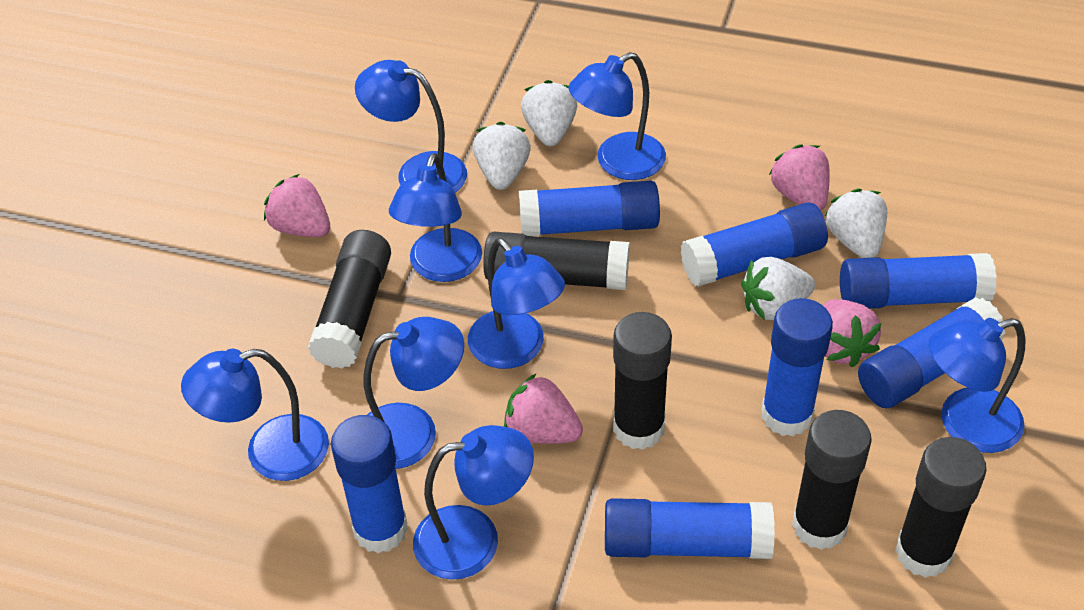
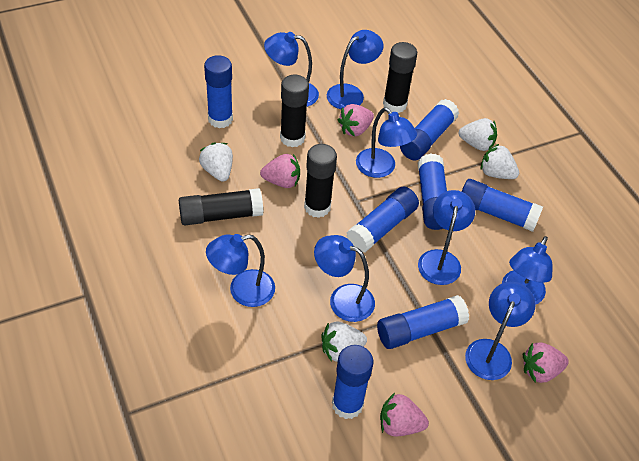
black glue stick: 5 -> 4

